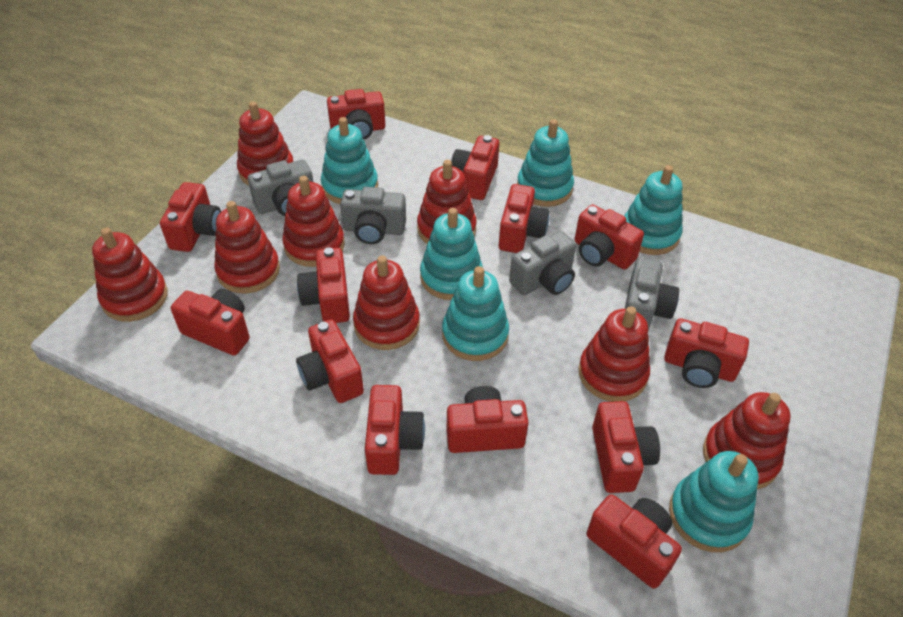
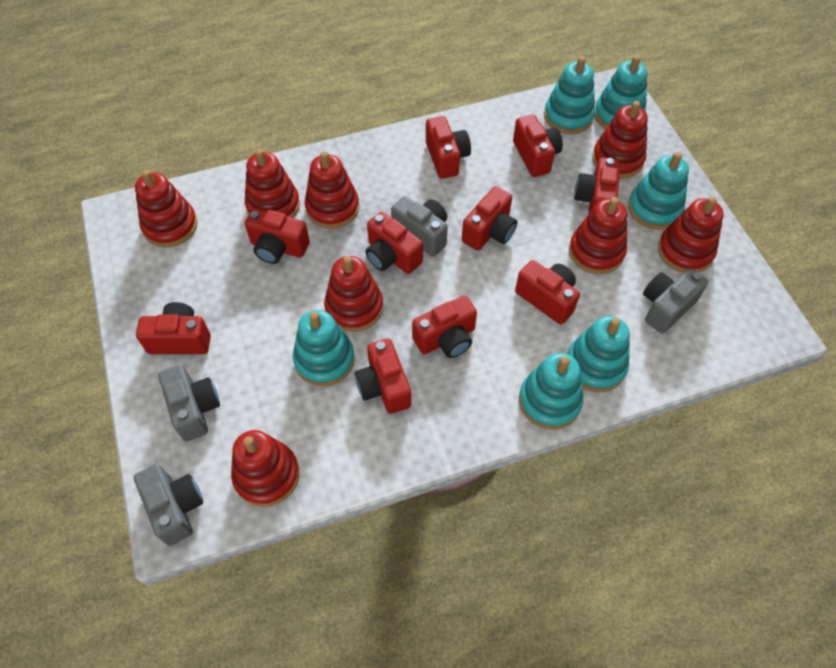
red camera: 13 -> 10

